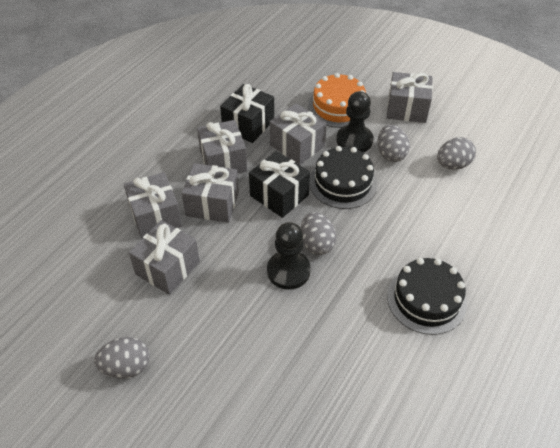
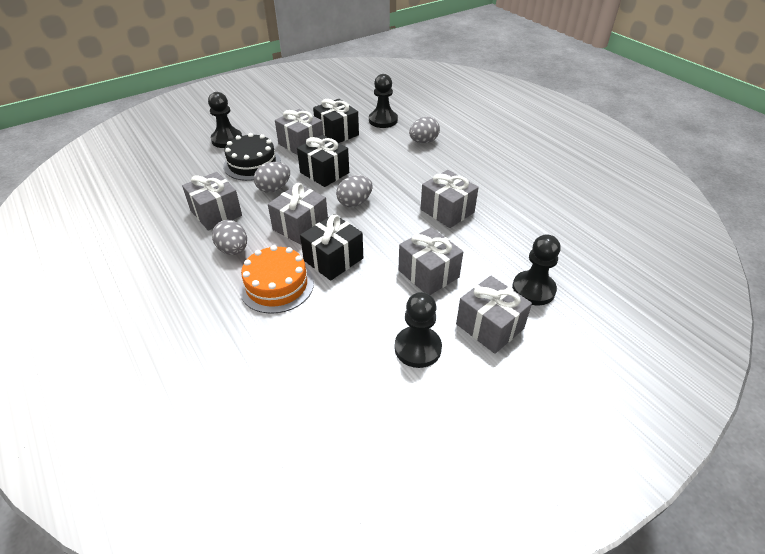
black cake: 2 -> 1
black gift: 2 -> 3
black pawn: 2 -> 4

